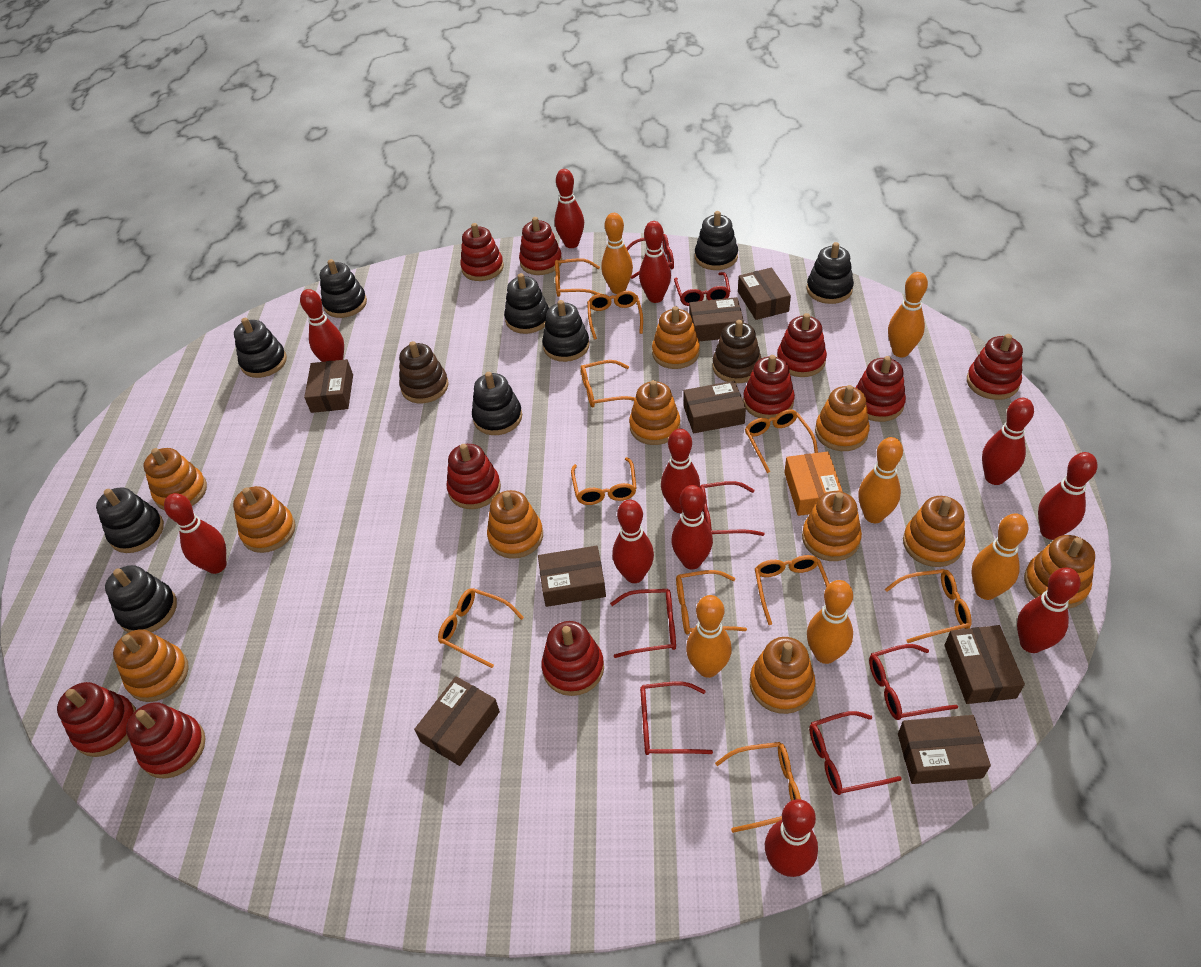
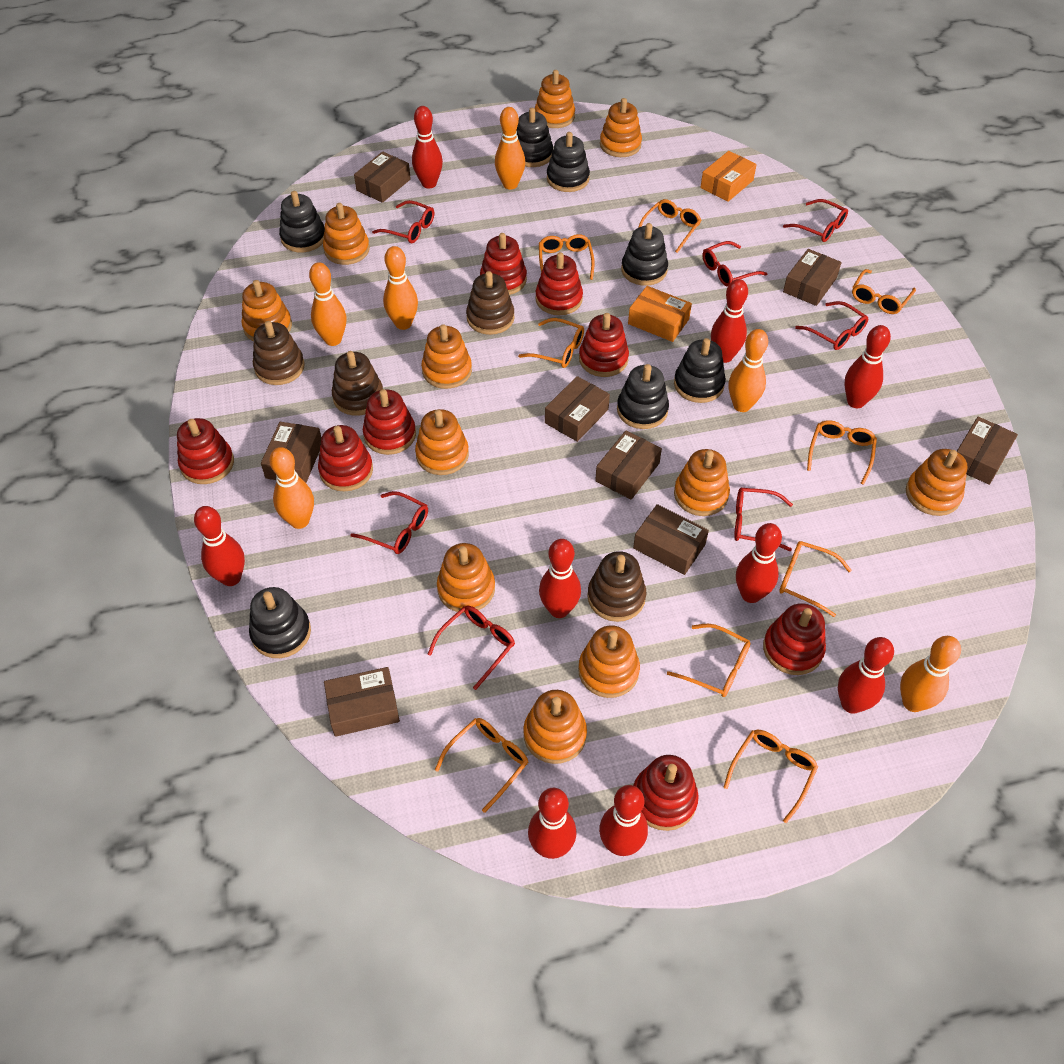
black stacking toy: 9 -> 7
brown stacking toy: 2 -> 4
orange box: 1 -> 2
orange glasses: 10 -> 9
red bowling pin: 11 -> 9
red stacking toy: 10 -> 8

